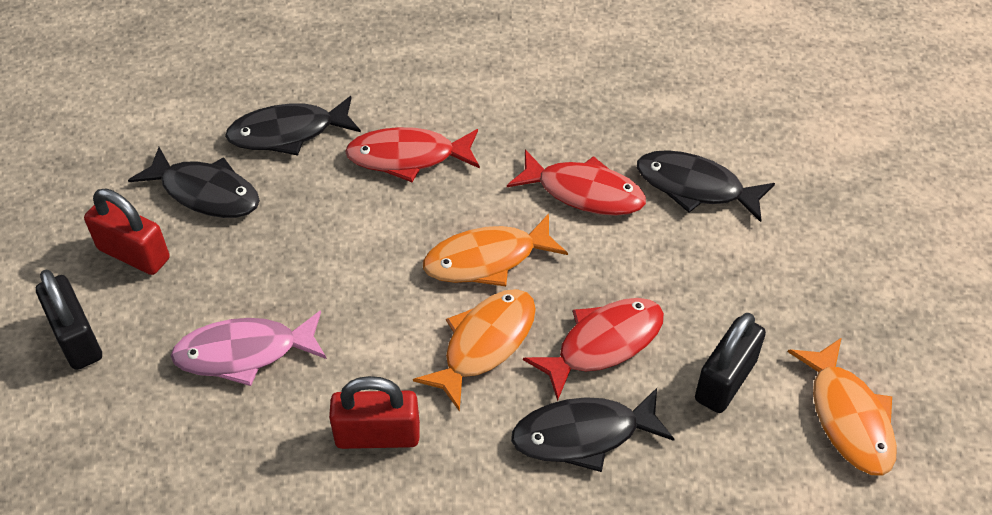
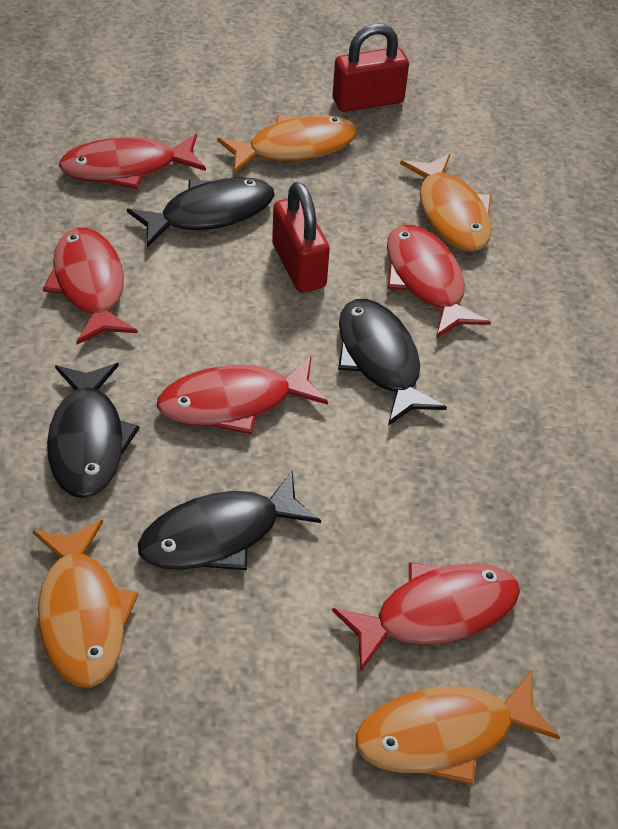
black padlock: 2 -> 0
orange fish: 3 -> 4
pink fish: 1 -> 0
red fish: 3 -> 5

